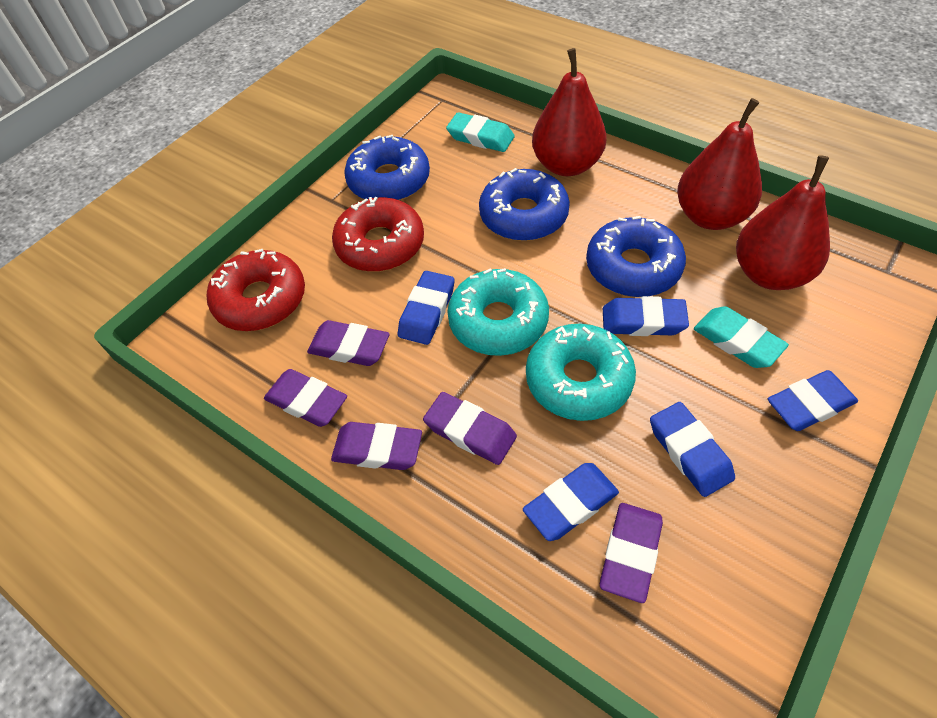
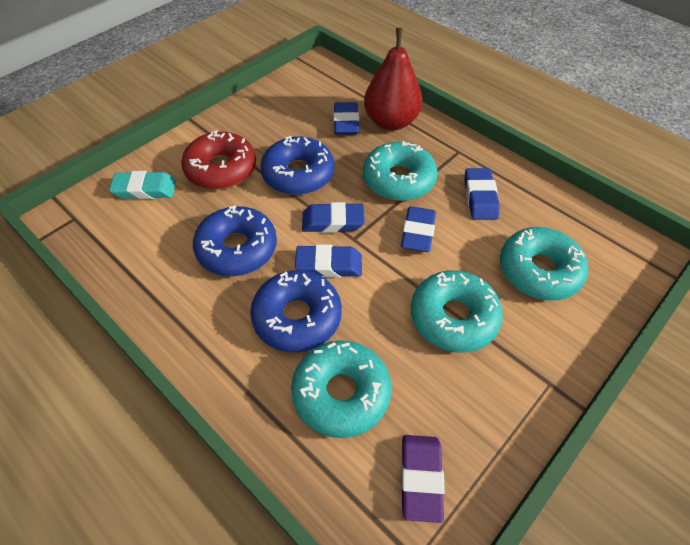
purple eraser: 5 -> 1
red donut: 2 -> 1
red pear: 3 -> 1
turquoise donut: 2 -> 4
turquoise eraser: 2 -> 1

